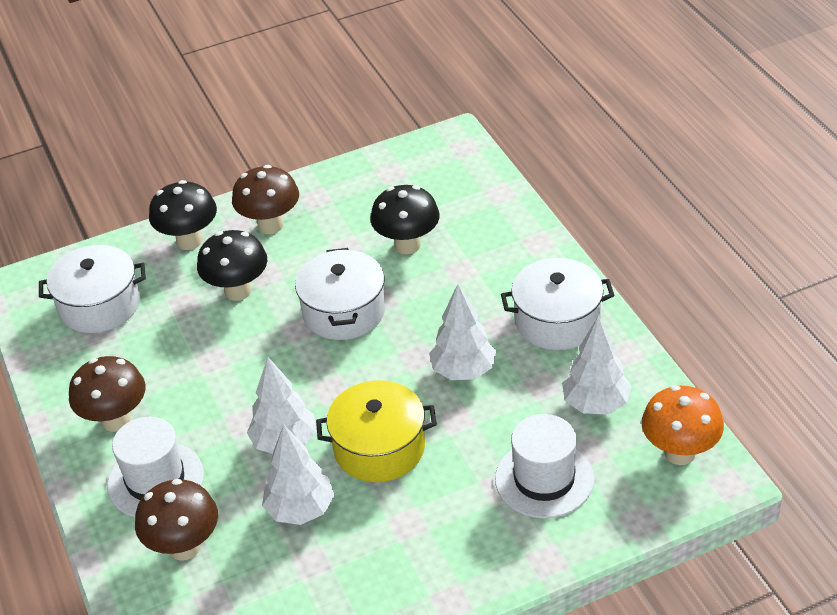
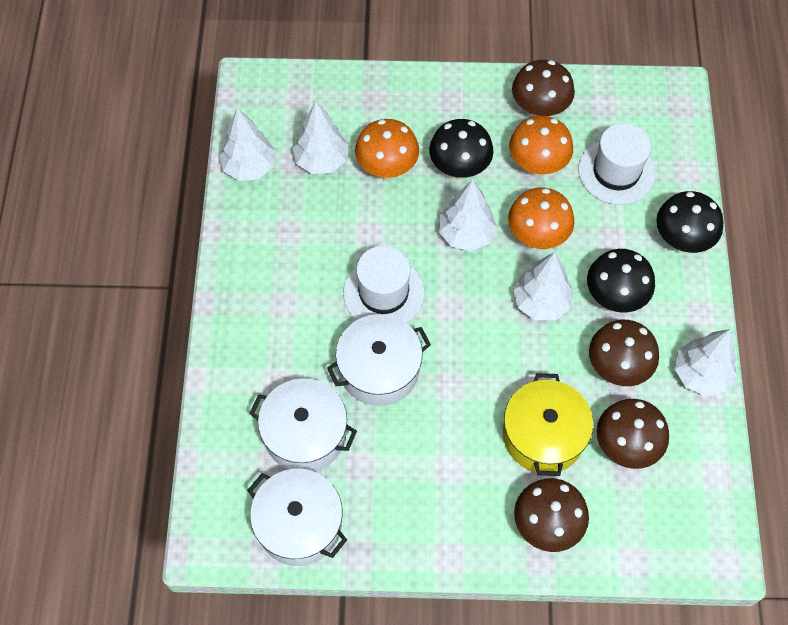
brown mushroom: 3 -> 4
orange mushroom: 1 -> 3
white tree: 4 -> 5

